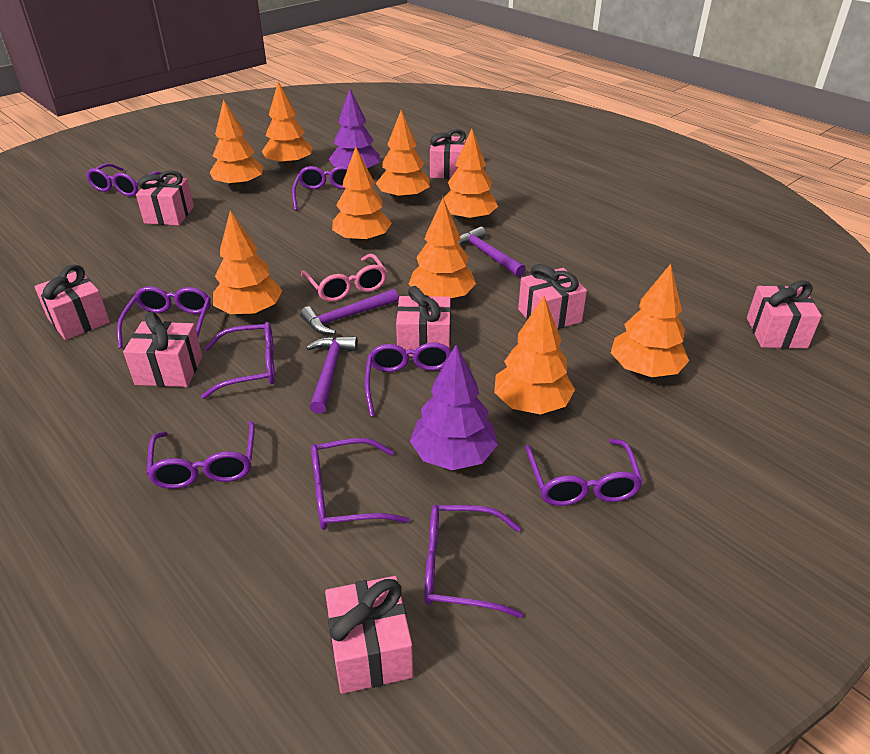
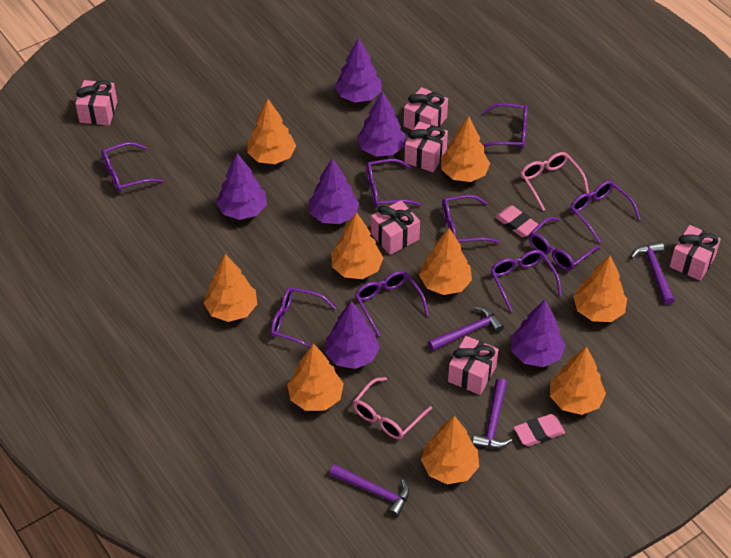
pink eraser: 0 -> 2
pink gift: 8 -> 6
pink glasses: 1 -> 2
purple hammer: 3 -> 4
purple tree: 2 -> 6

